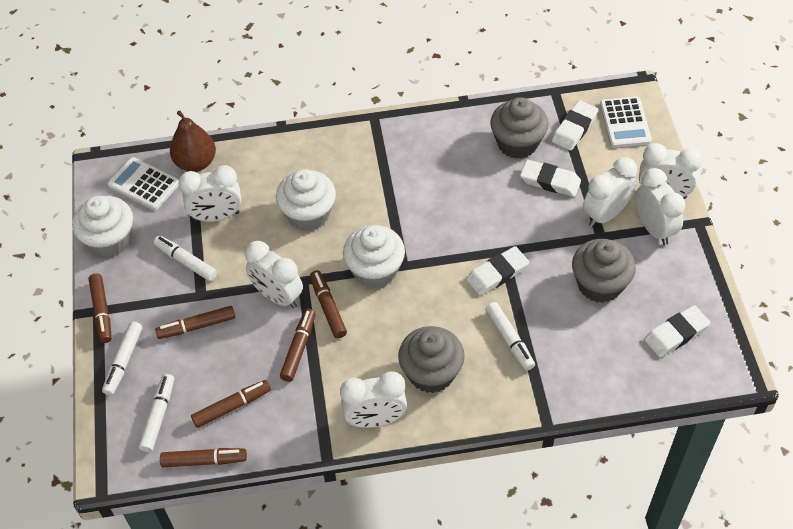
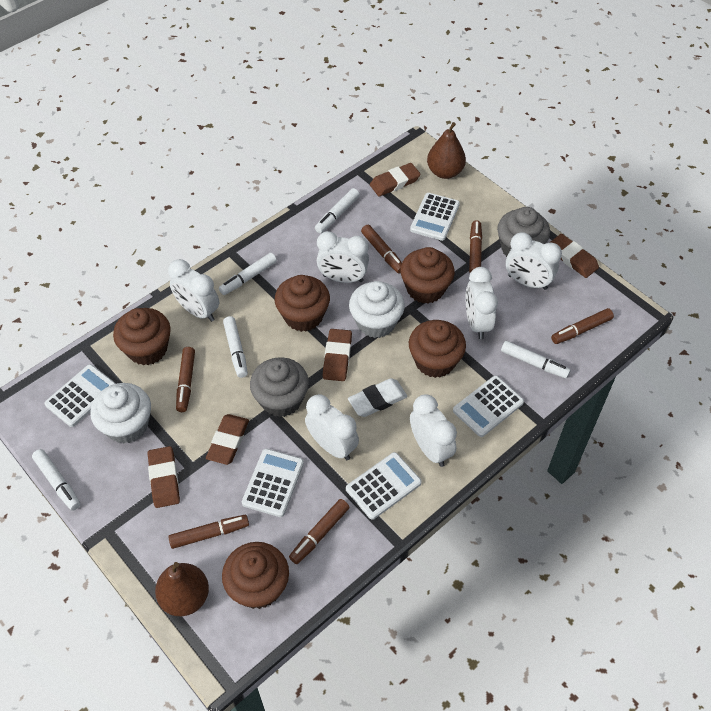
brown cupcake: 0 -> 5
brown eraser: 0 -> 5
brown pear: 1 -> 2
grey cupcake: 3 -> 2
white calculator: 2 -> 5
white cupcake: 3 -> 2
white eraser: 4 -> 1
white marker: 4 -> 5

